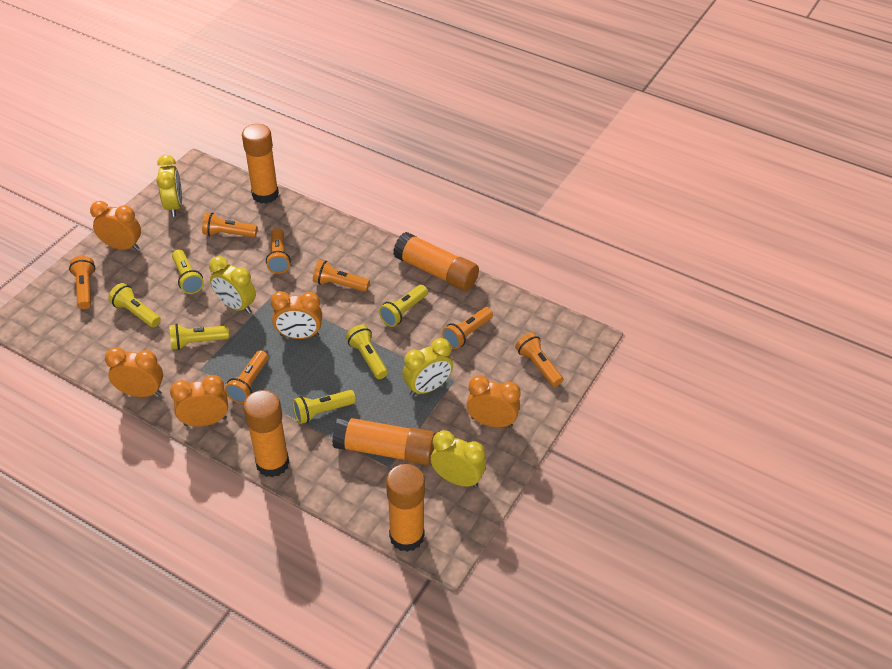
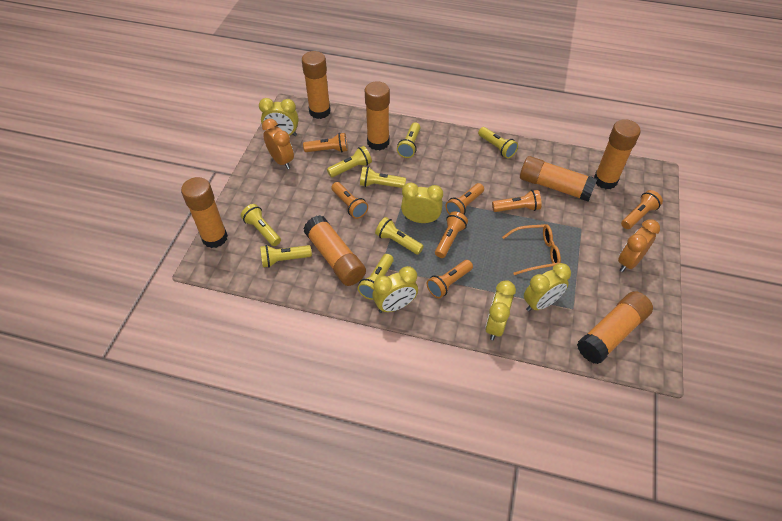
orange clock: 5 -> 2
orange glasses: 0 -> 1
orange glue stick: 5 -> 7
yellow clock: 4 -> 5
yellow flashlight: 6 -> 8

